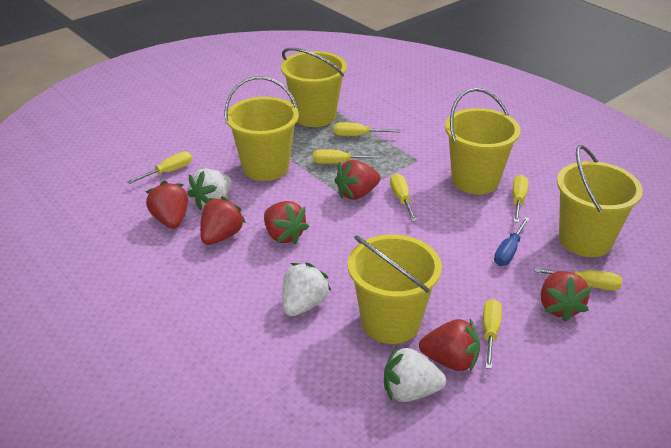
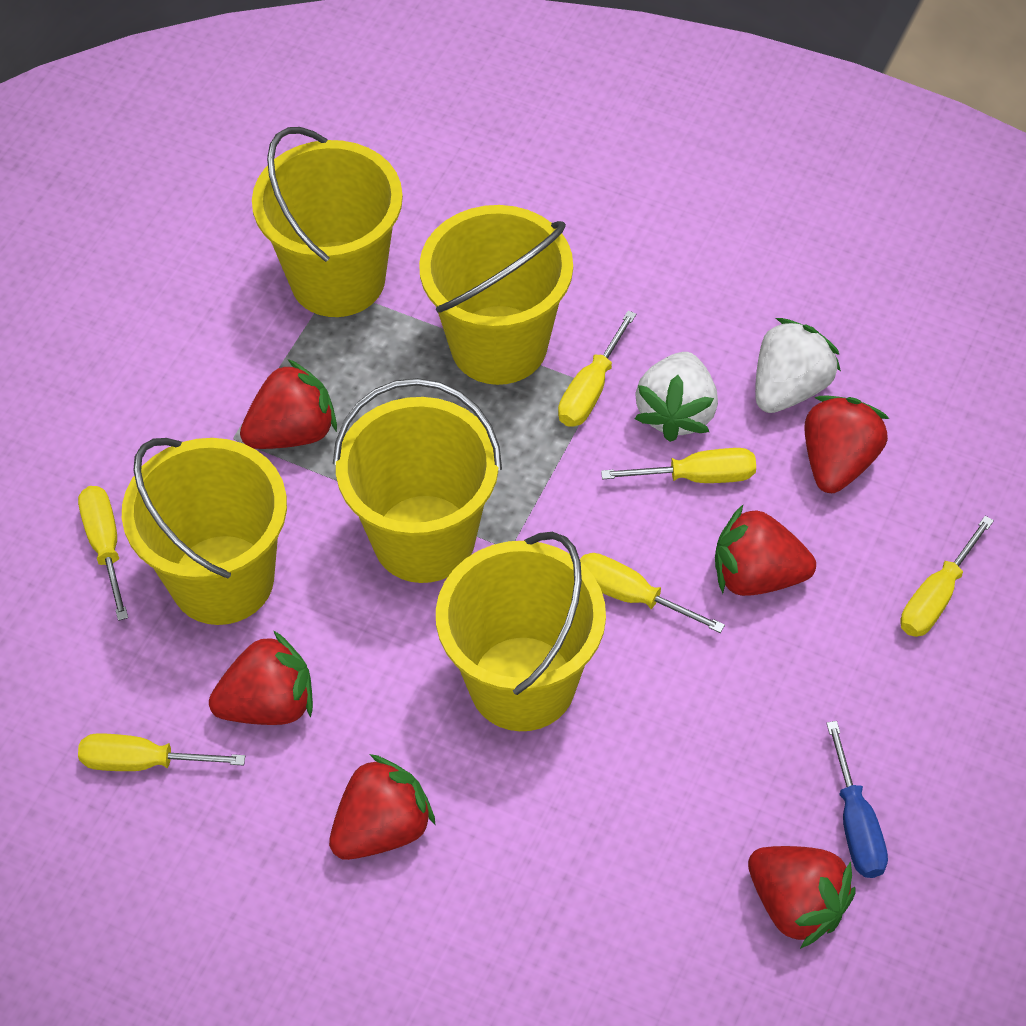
white strawberry: 3 -> 2
yellow screwdriver: 7 -> 6

